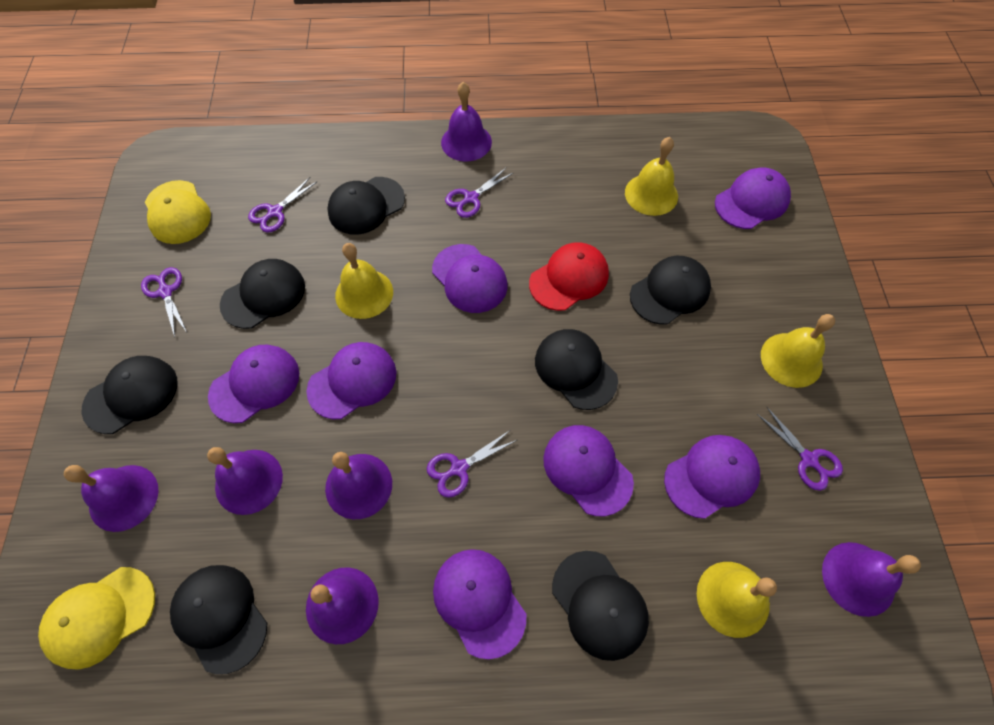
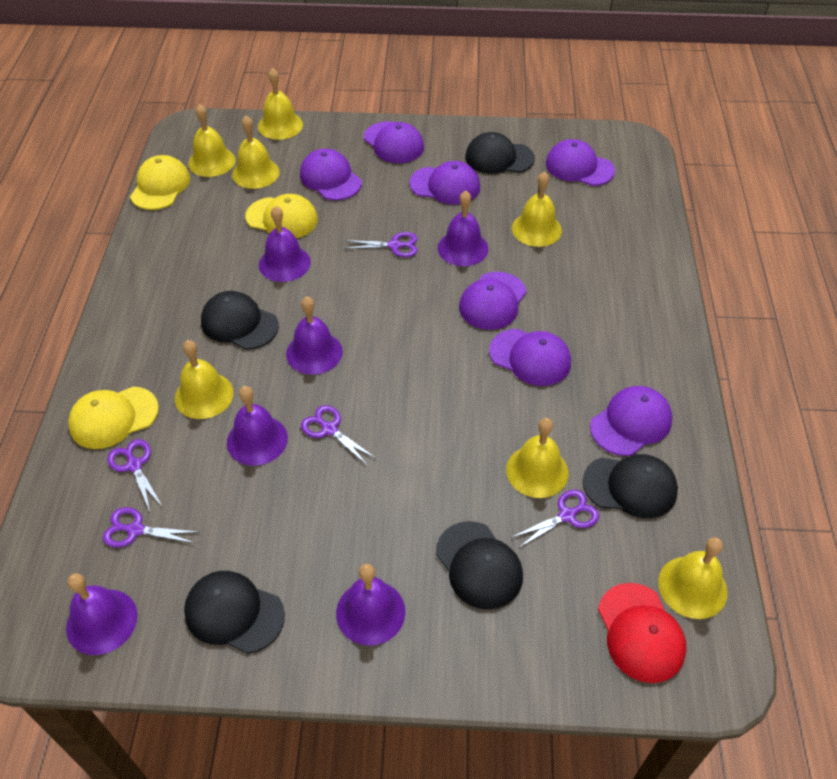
black cap: 7 -> 5
yellow bell: 4 -> 7
yellow cap: 2 -> 3

